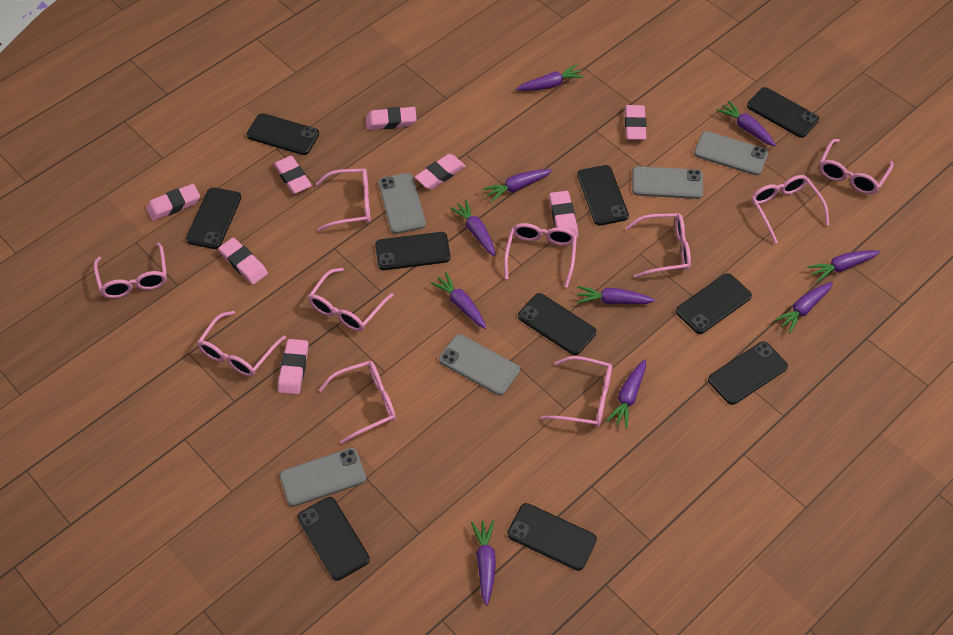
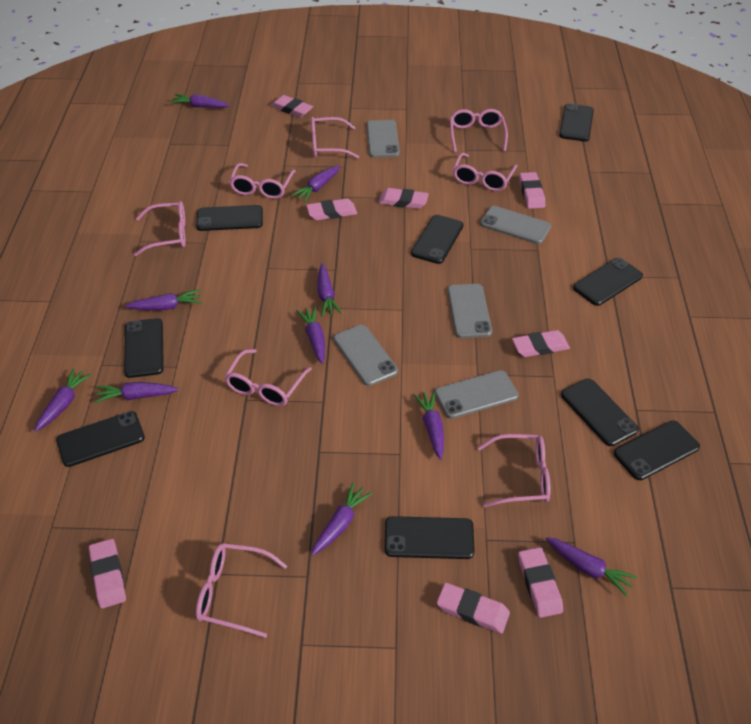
black phone: 10 -> 9
pink glasses: 10 -> 8

